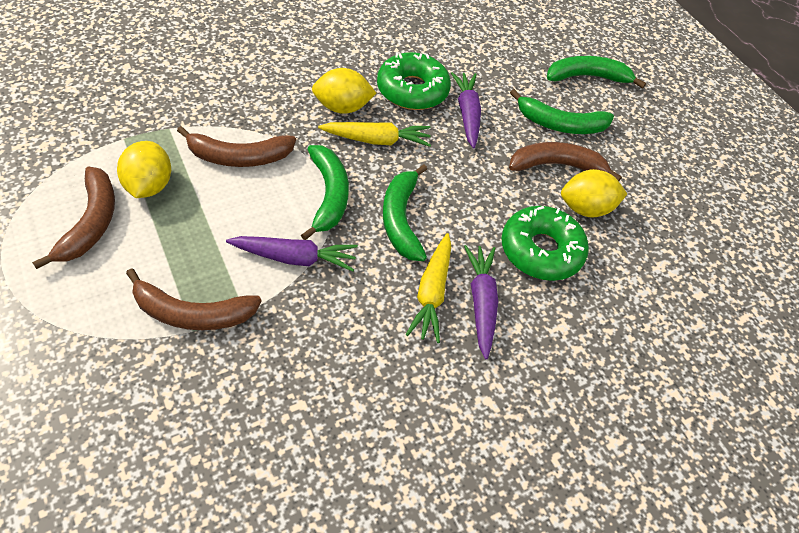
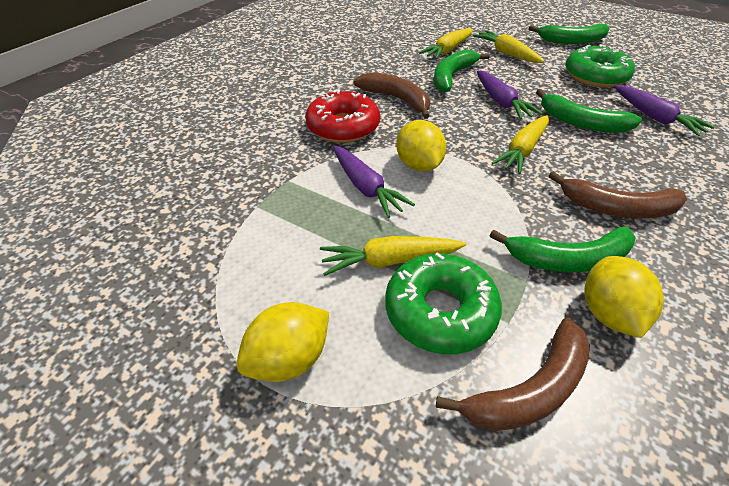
brown banana: 4 -> 3
red donut: 0 -> 1
yellow carrot: 2 -> 4

